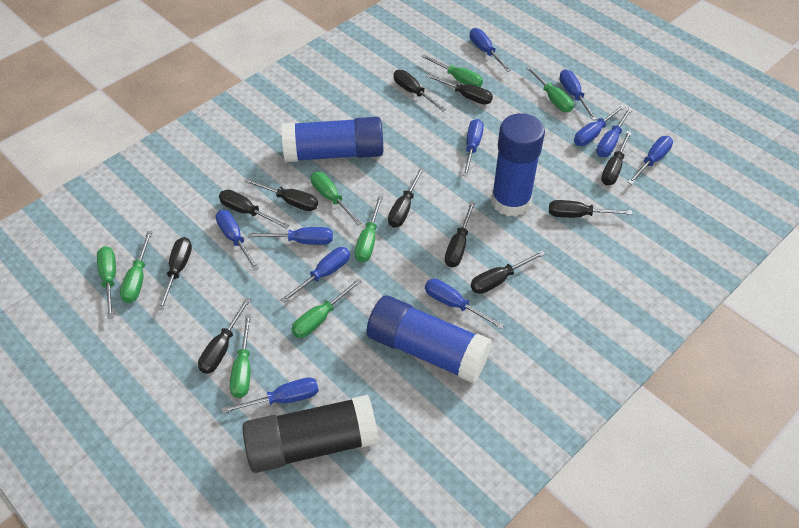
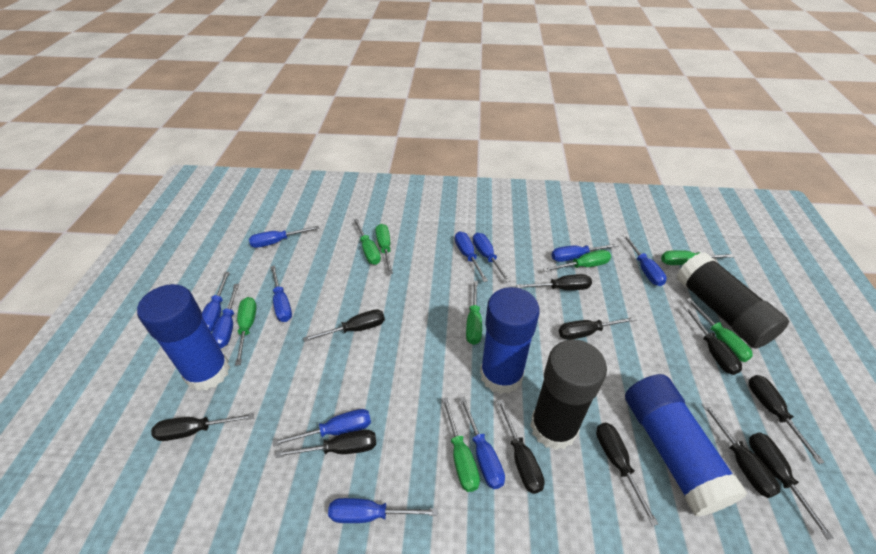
black glue stick: 1 -> 2

